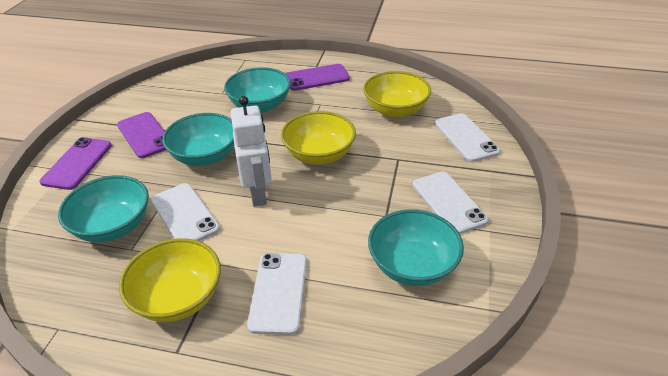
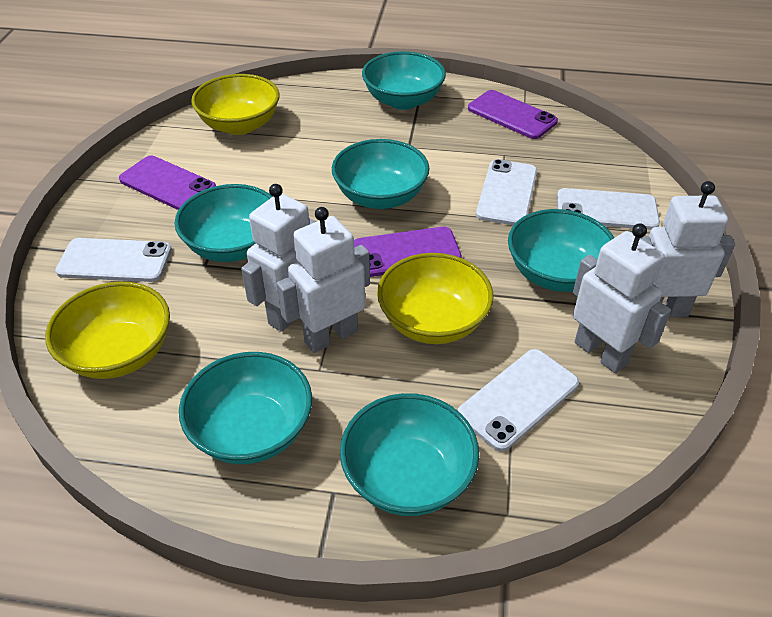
turquoise bowl: 4 -> 6
white robot: 1 -> 4

